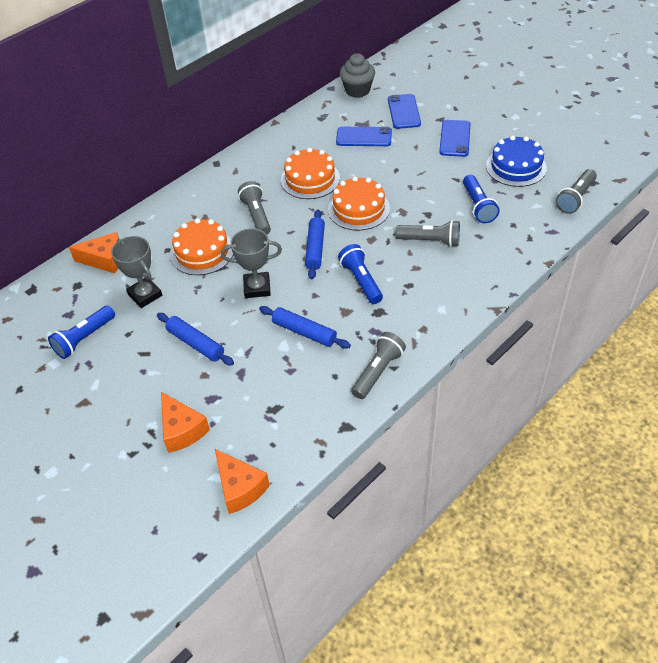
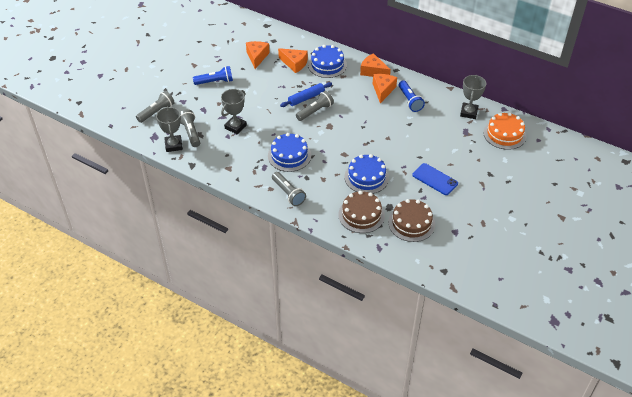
blue cake: 1 -> 3
blue flashlight: 3 -> 2
blue phone: 3 -> 1
blue rolling pin: 3 -> 1
brown cake: 0 -> 2
grey cupcake: 1 -> 0
grey trophy: 2 -> 3
orange cake: 3 -> 1
orange cheese: 3 -> 4

